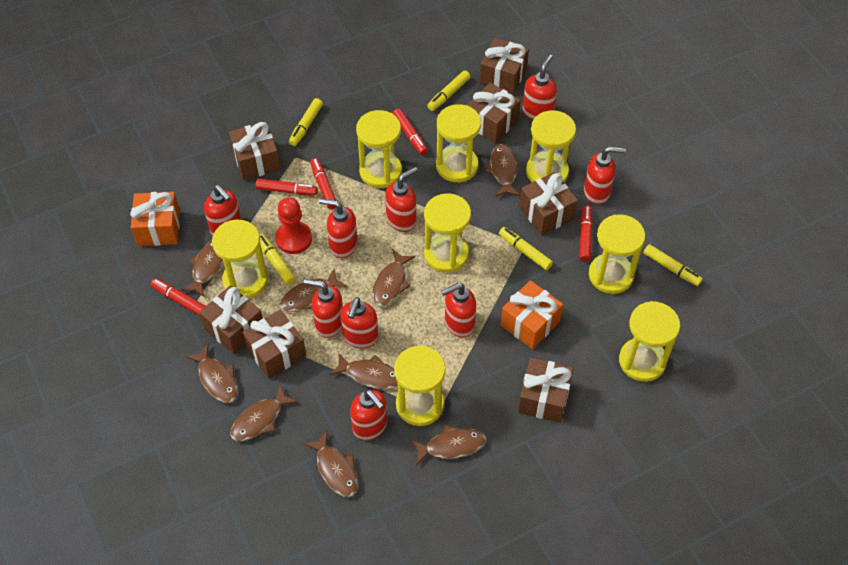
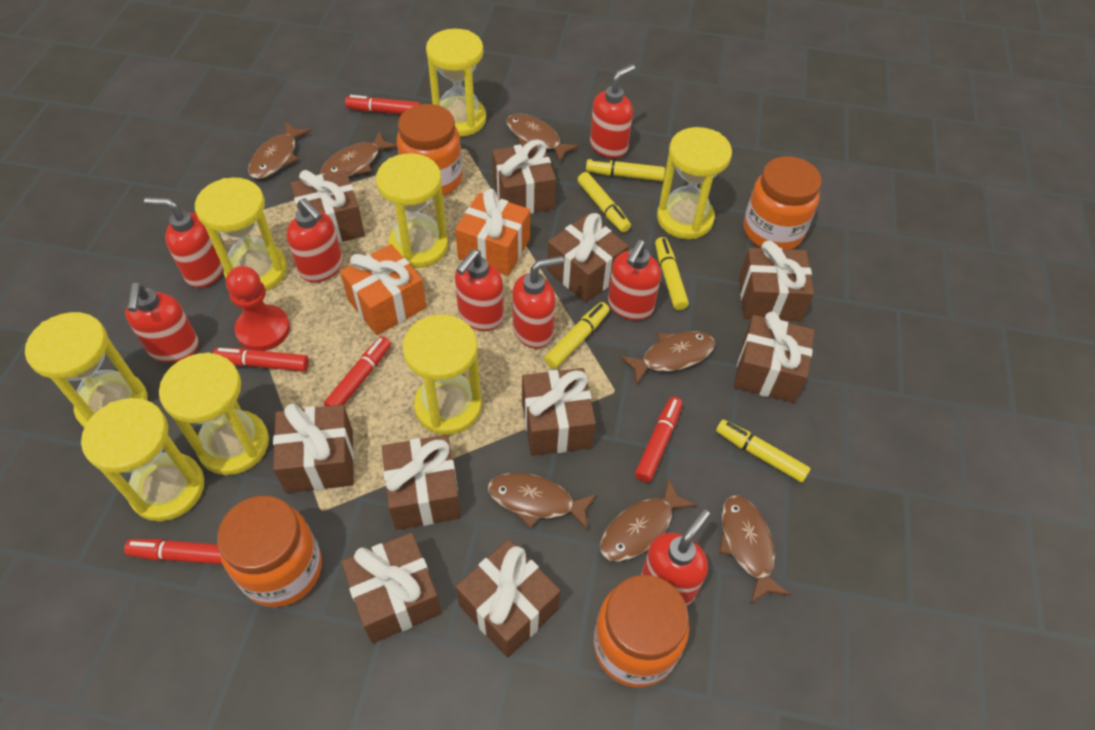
brown fish: 9 -> 7
brown gift: 7 -> 10
orange jar: 0 -> 4
red soap dispenser: 9 -> 8

